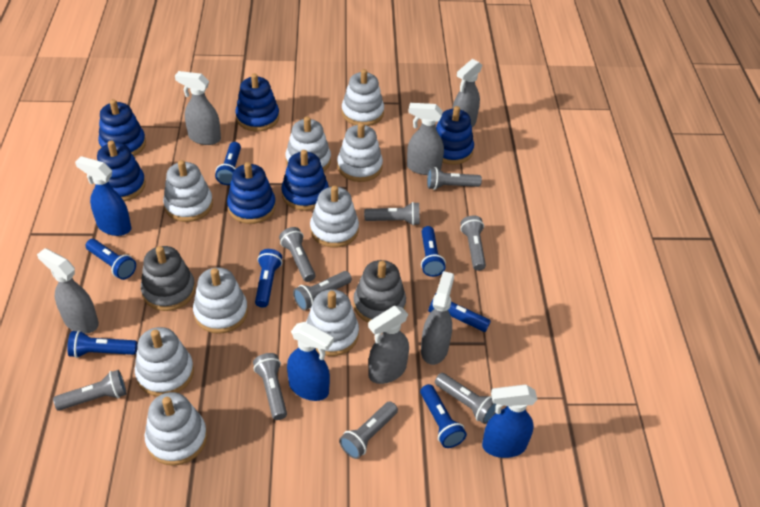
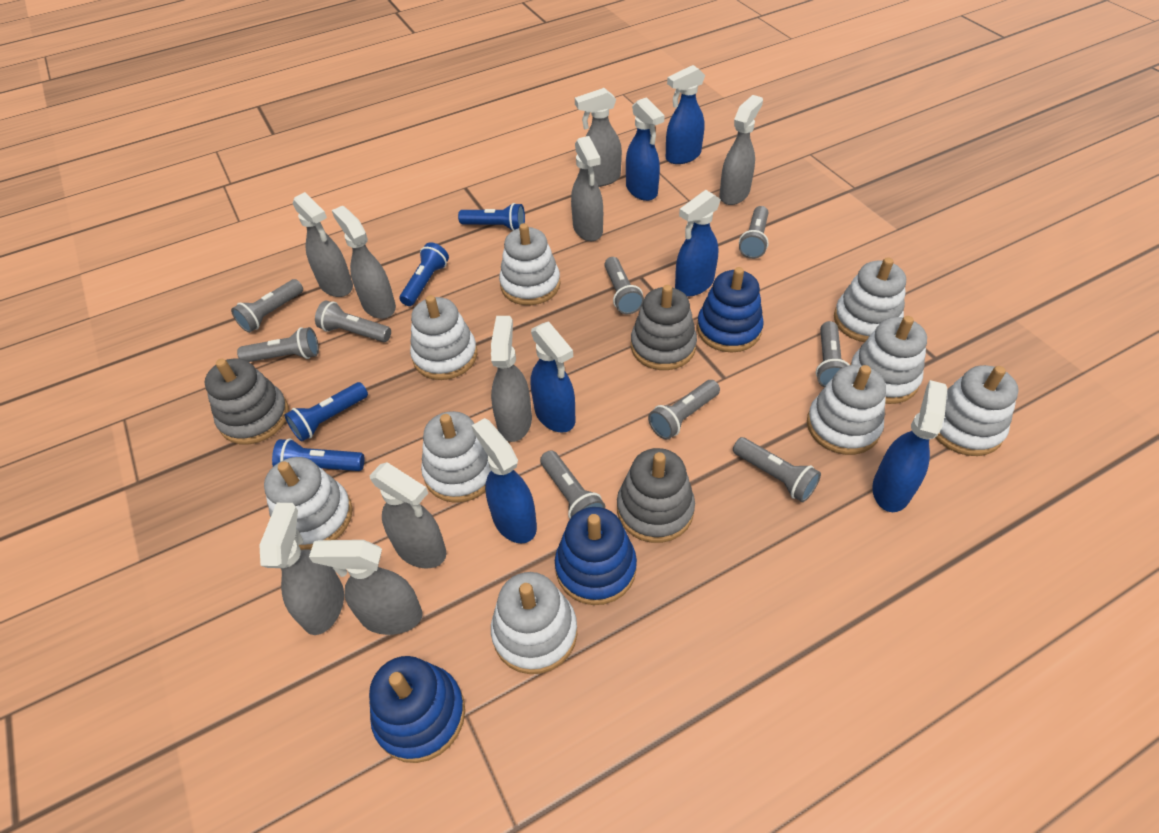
blue flashlight: 7 -> 4
blue spray bottle: 3 -> 6
blue stacking toy: 6 -> 3
grey spray bottle: 6 -> 9
grey stacking toy: 2 -> 3

